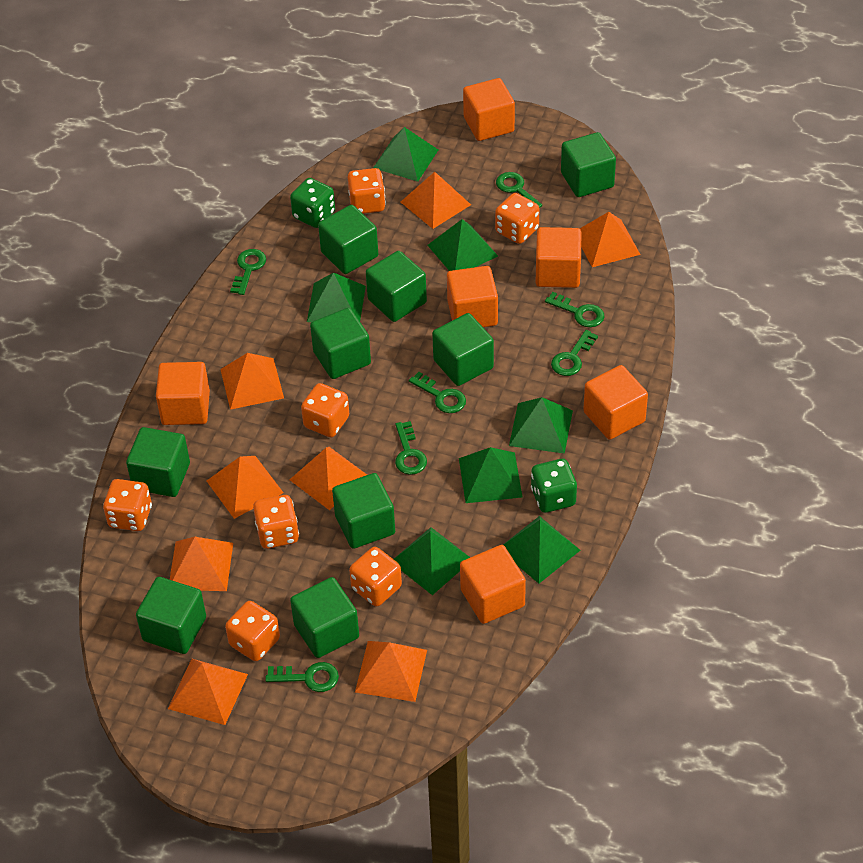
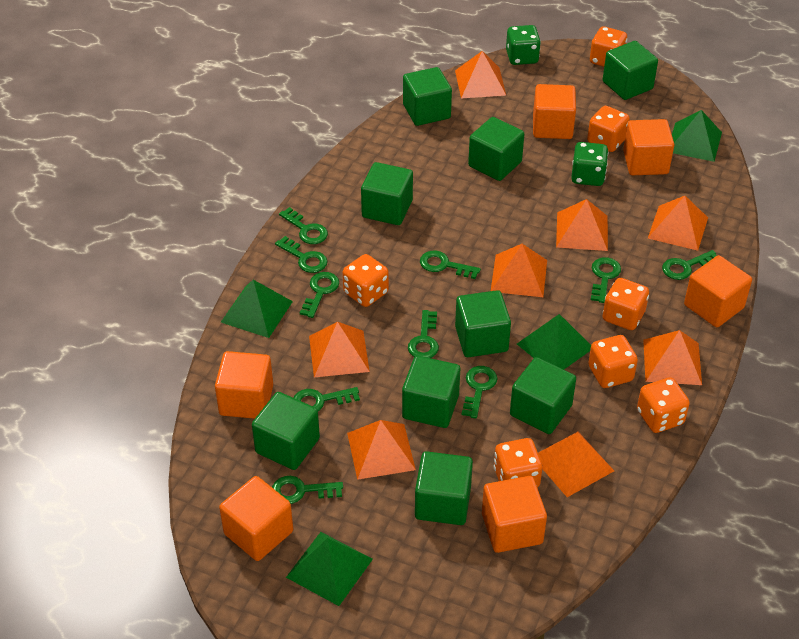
green key: 7 -> 10
green pyramid: 7 -> 4

